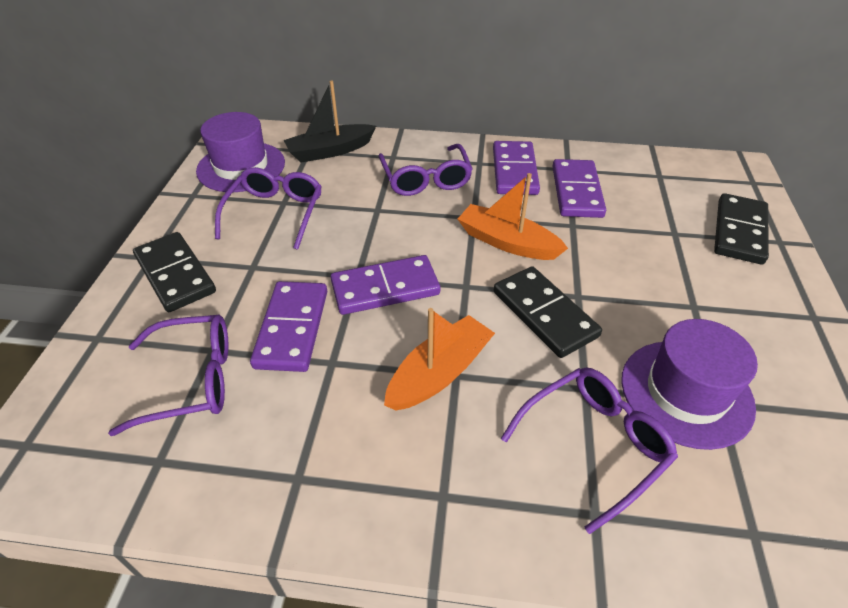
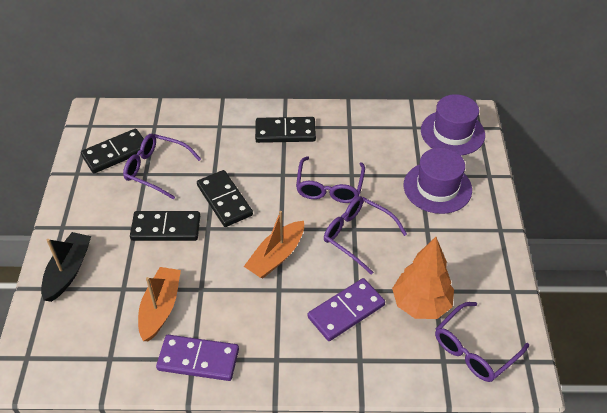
black domino: 3 -> 4
orange tree: 0 -> 1
purple domino: 4 -> 2

